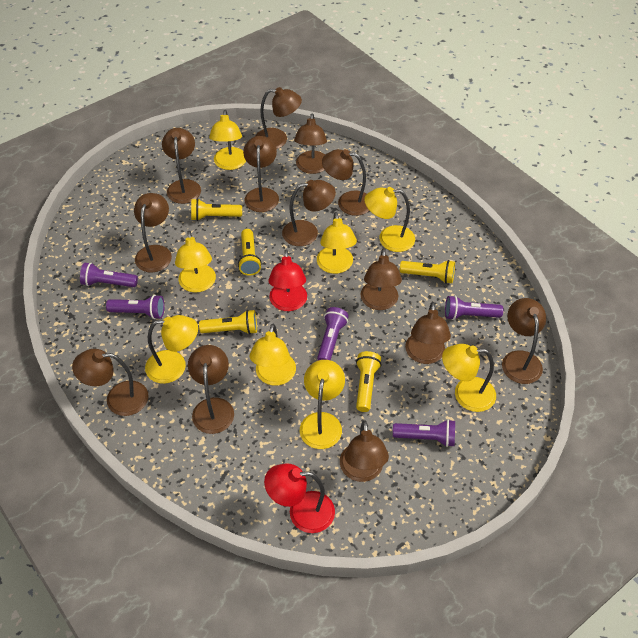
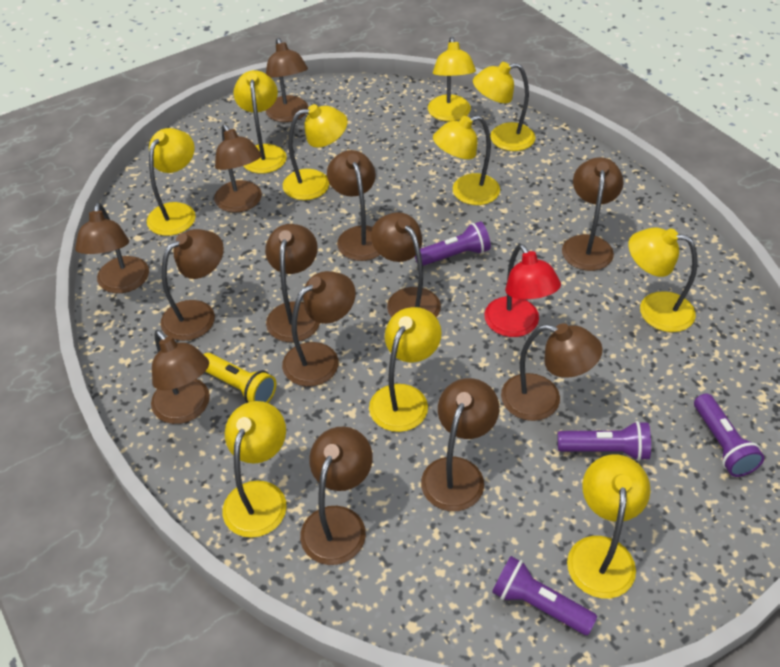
purple flashlight: 5 -> 4
red lamp: 2 -> 1
yellow flashlight: 5 -> 1
yellow lamp: 8 -> 10

